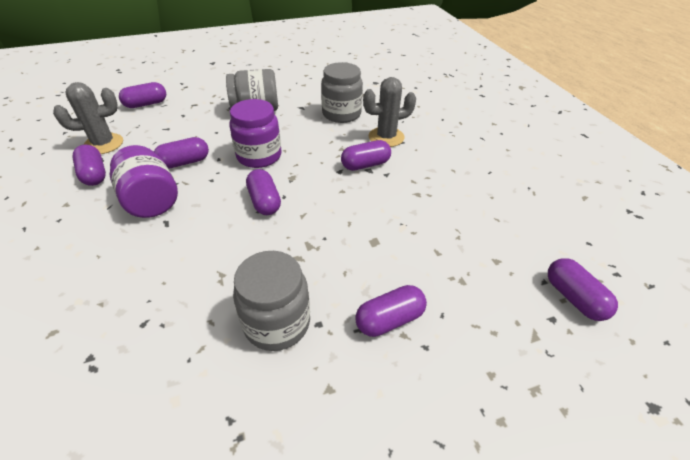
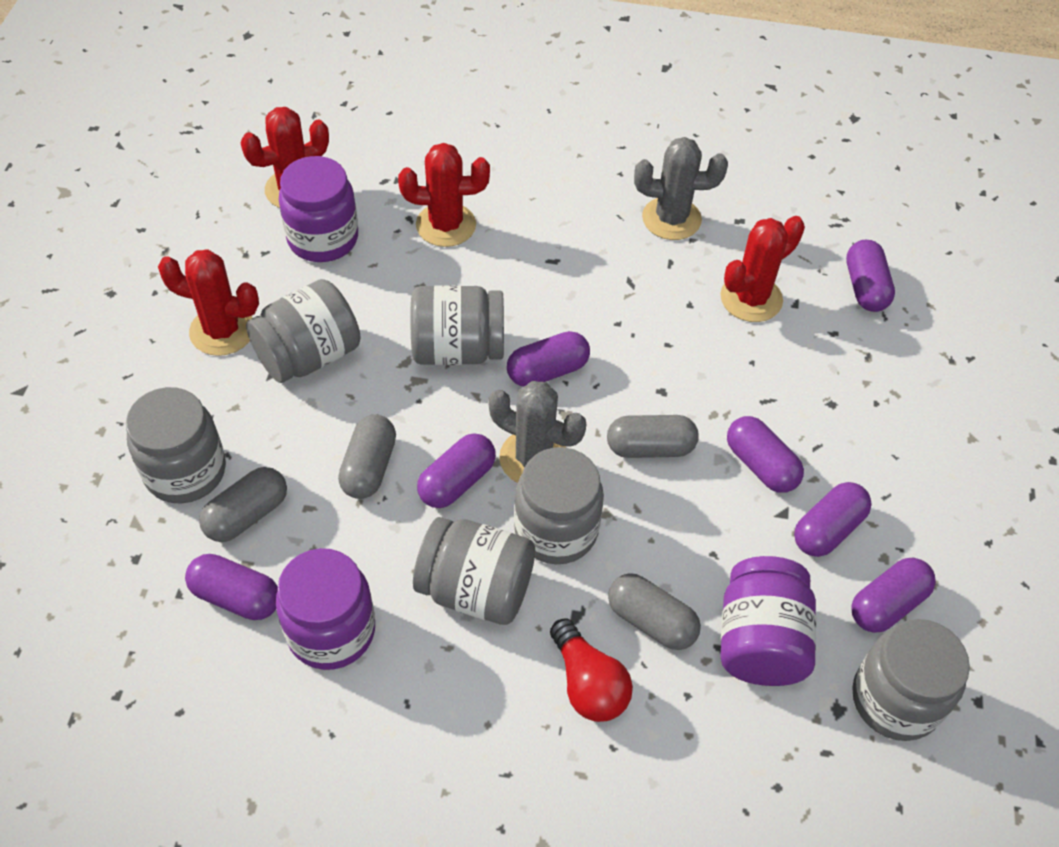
grey capsule: 0 -> 4
grey jar: 3 -> 6
purple jar: 2 -> 3
red cactus: 0 -> 4
red light bulb: 0 -> 1

